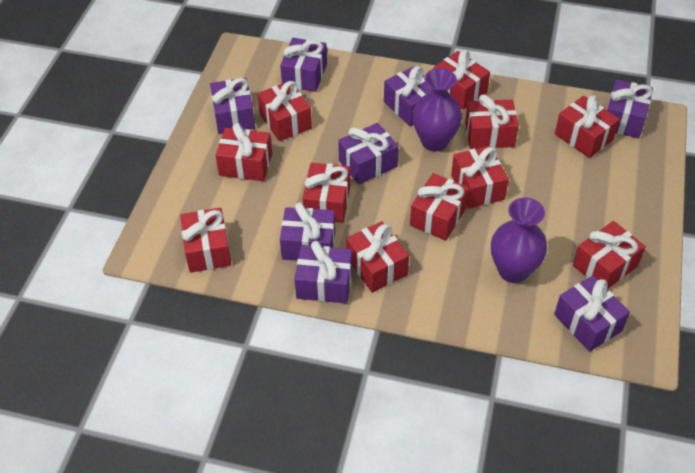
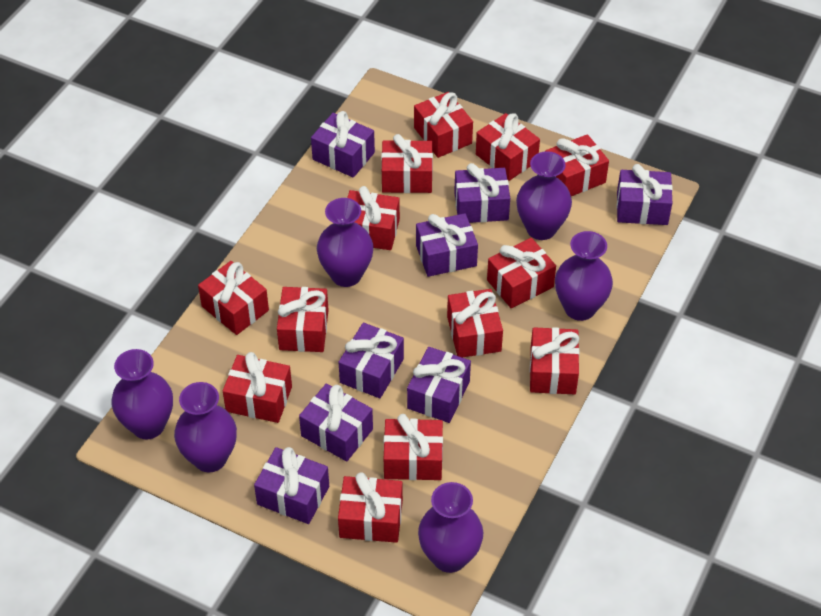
purple vase: 2 -> 6
red gift: 11 -> 13

